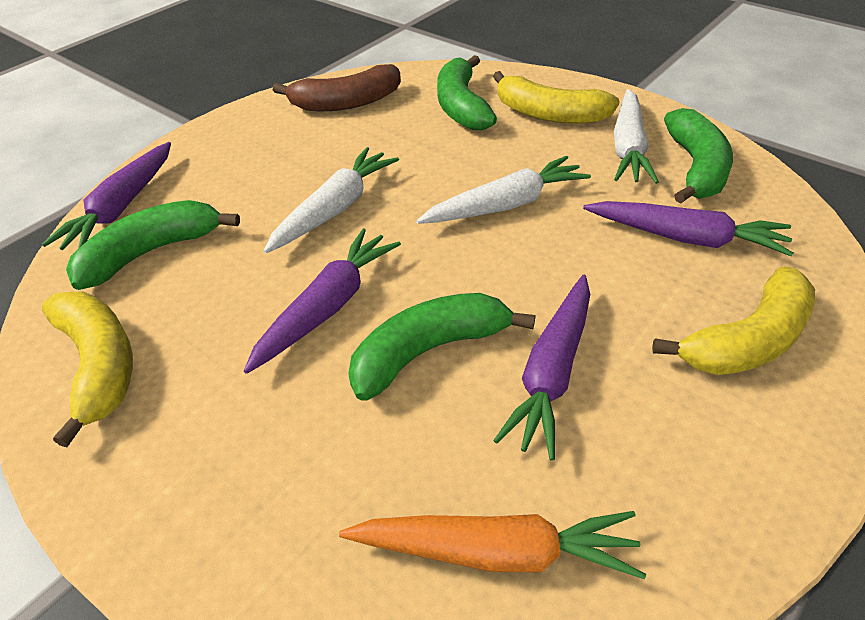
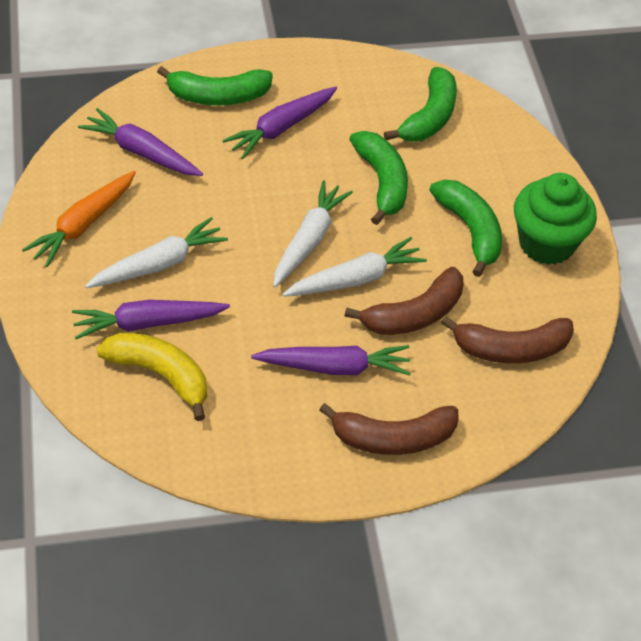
brown banana: 1 -> 3
green cupcake: 0 -> 1
yellow banana: 3 -> 1

